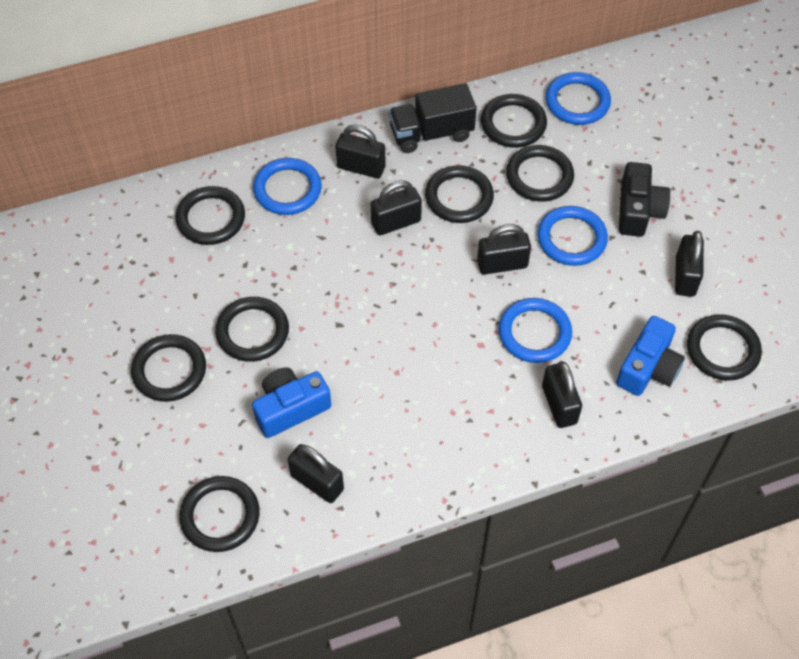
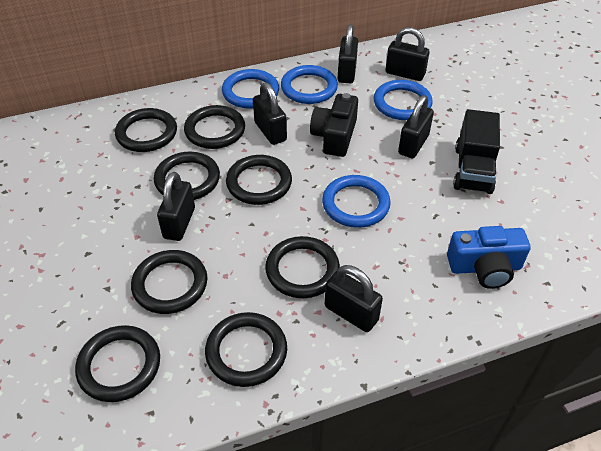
blue camera: 2 -> 1

